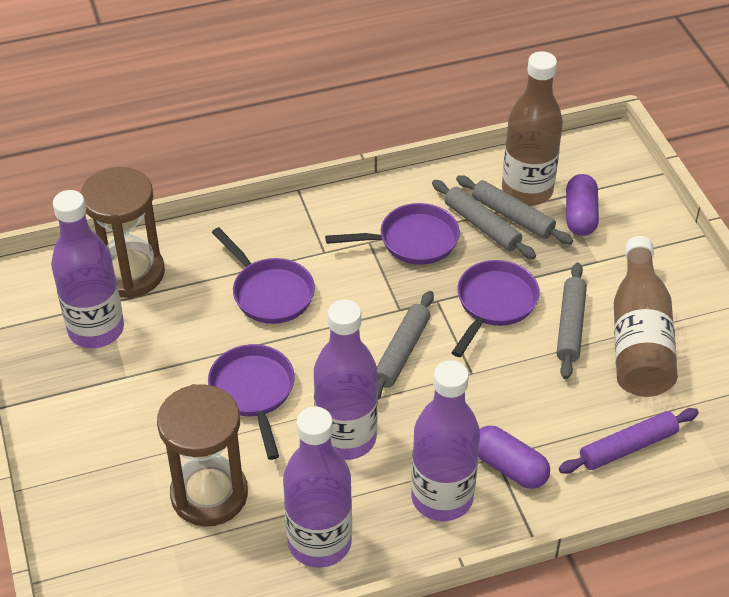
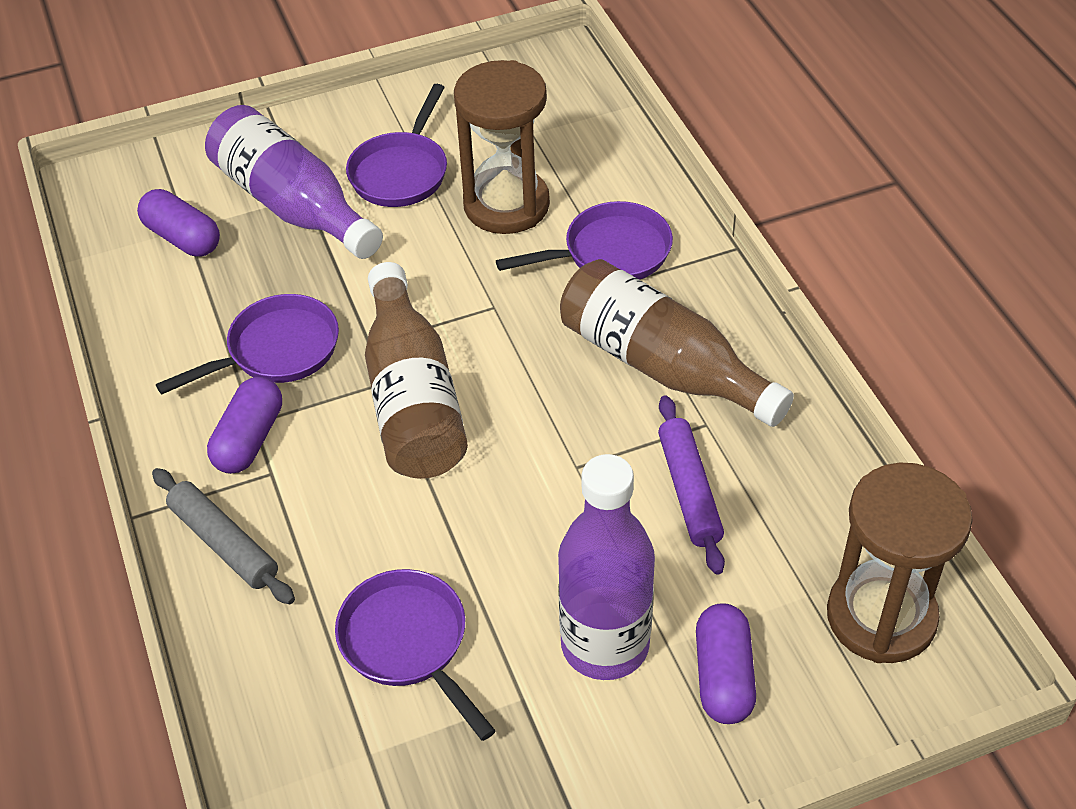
grey rolling pin: 4 -> 1
purple bottle: 4 -> 2
purple capsule: 2 -> 3

